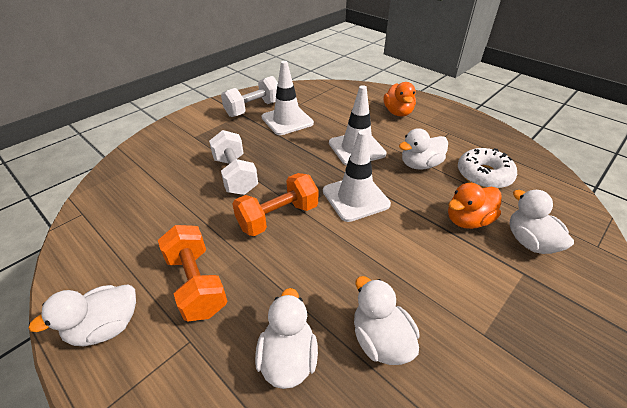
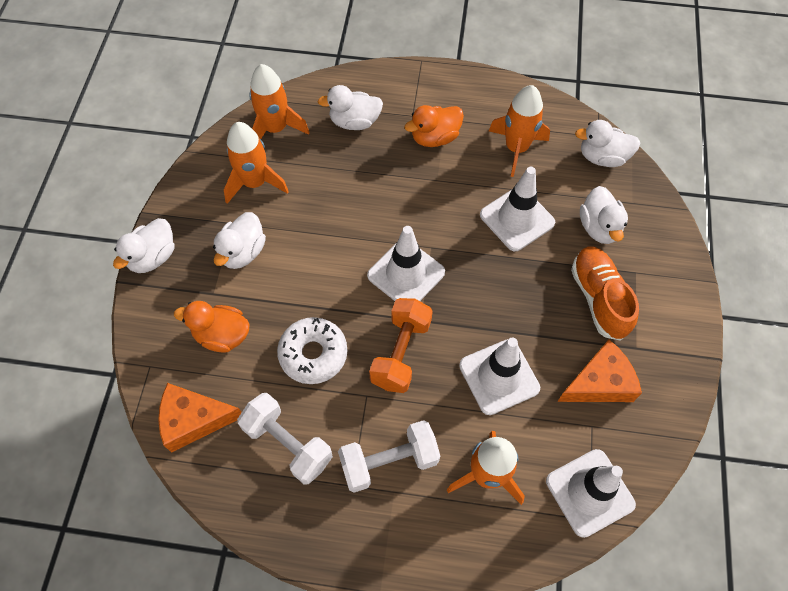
orange cheese: 0 -> 2
orange dumbbell: 2 -> 1
orange rocket: 0 -> 4
orange shoe: 0 -> 1
white traffic cone: 3 -> 4

